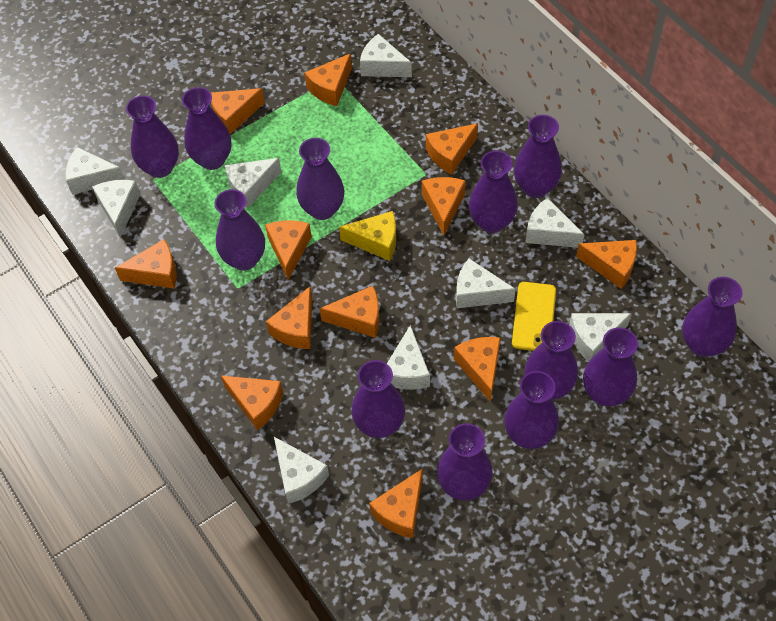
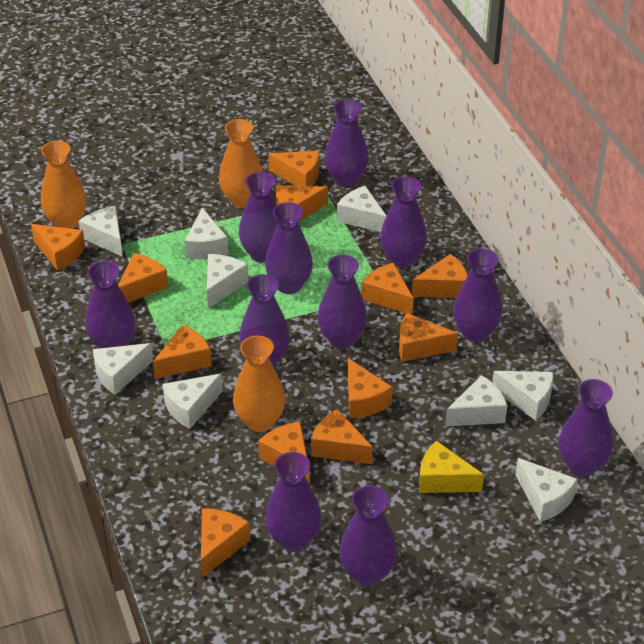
orange vase: 0 -> 3
purple vase: 12 -> 11
yellow phone: 1 -> 0

